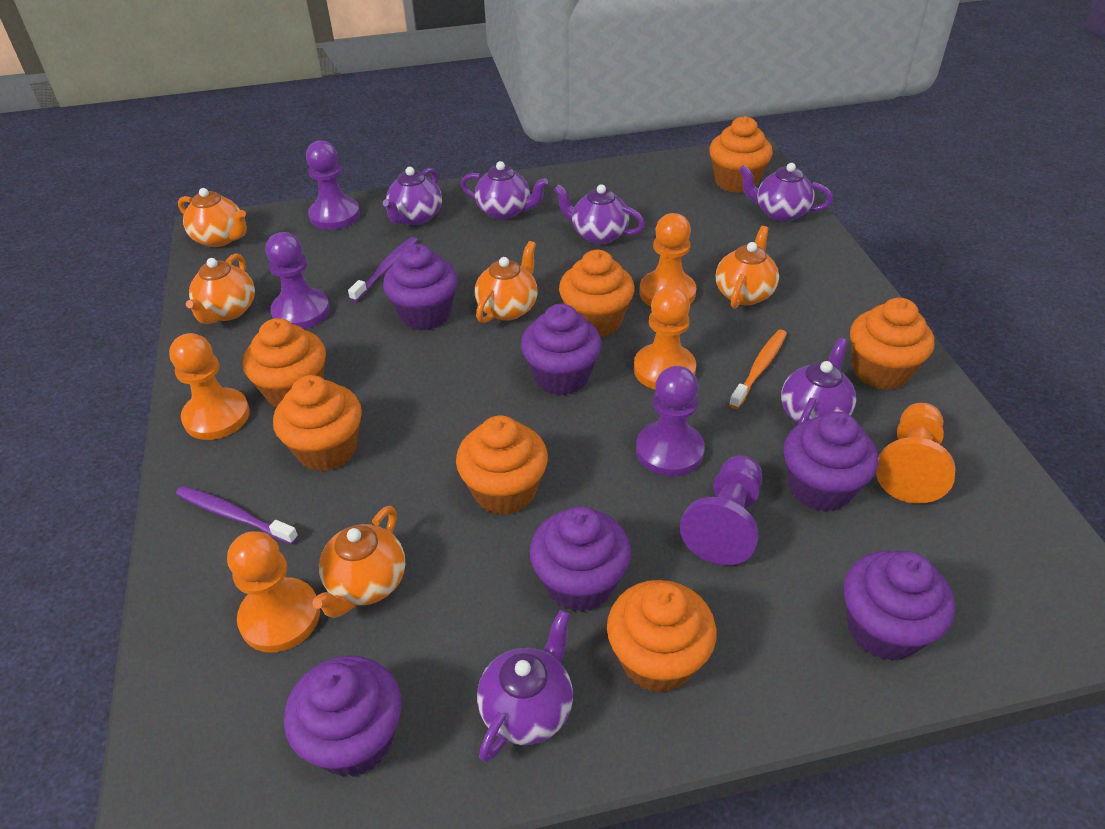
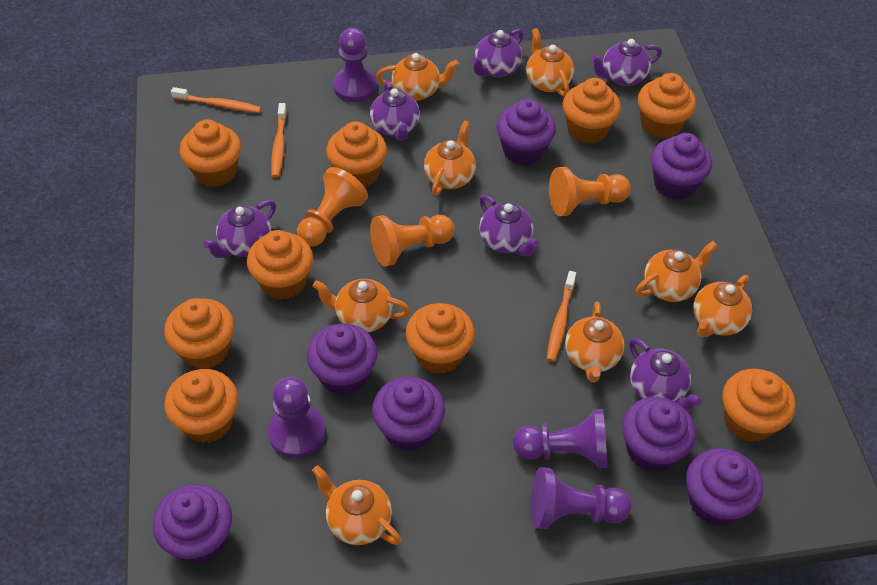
orange cupcake: 7 -> 9
orange pawn: 5 -> 3
orange teapot: 5 -> 8
orange toothbrush: 1 -> 3
purple cupcake: 6 -> 7
purple toothbrush: 2 -> 0

